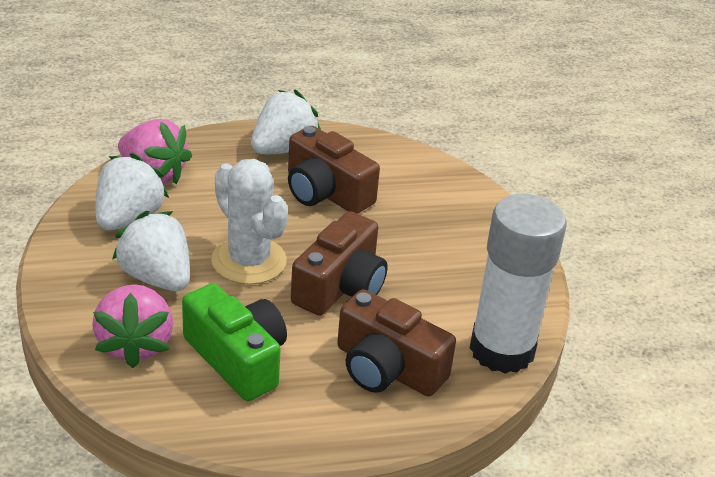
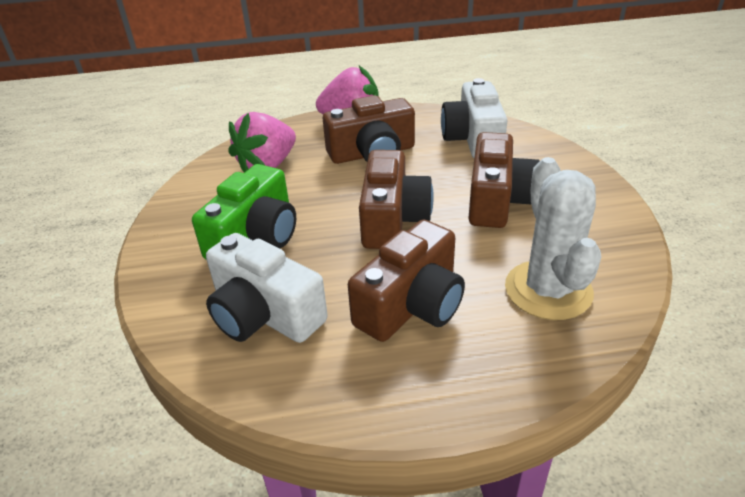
brown camera: 3 -> 4
white camera: 0 -> 2
white glue stick: 1 -> 0
white strawberry: 3 -> 0

